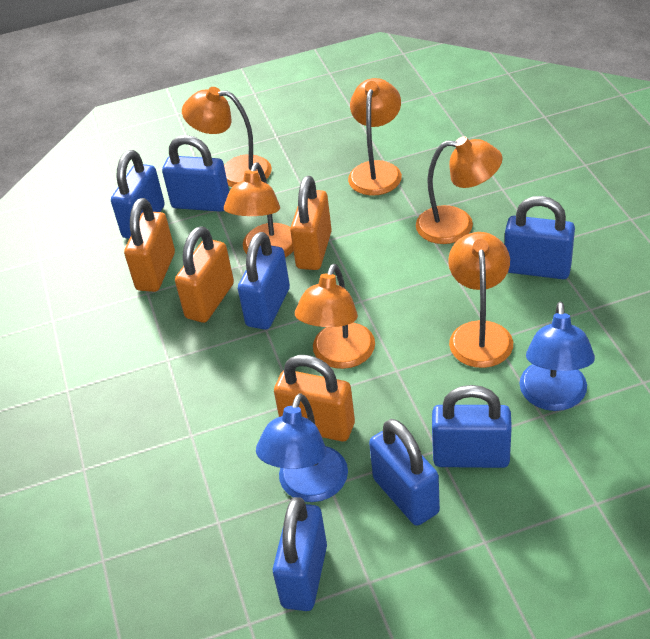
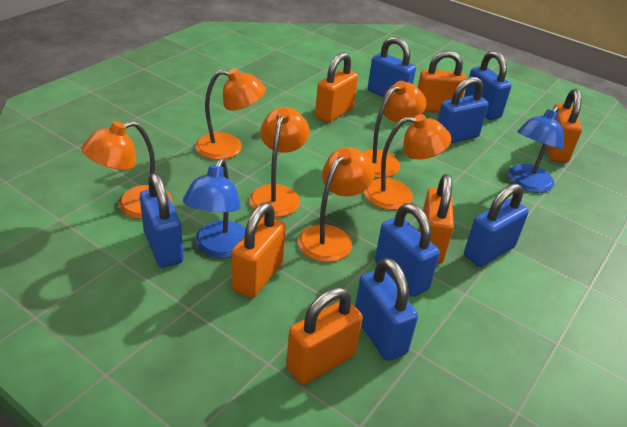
orange padlock: 4 -> 6

